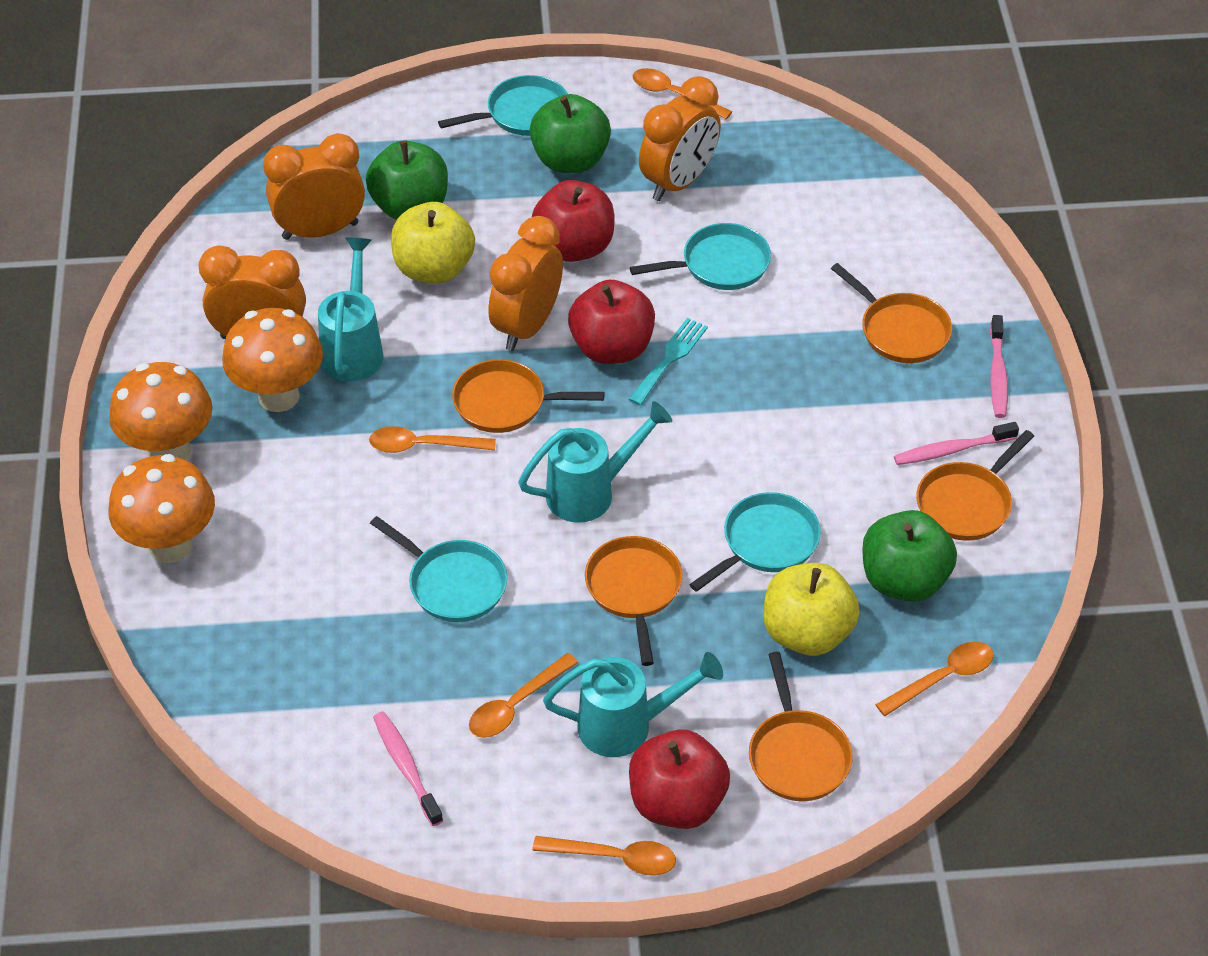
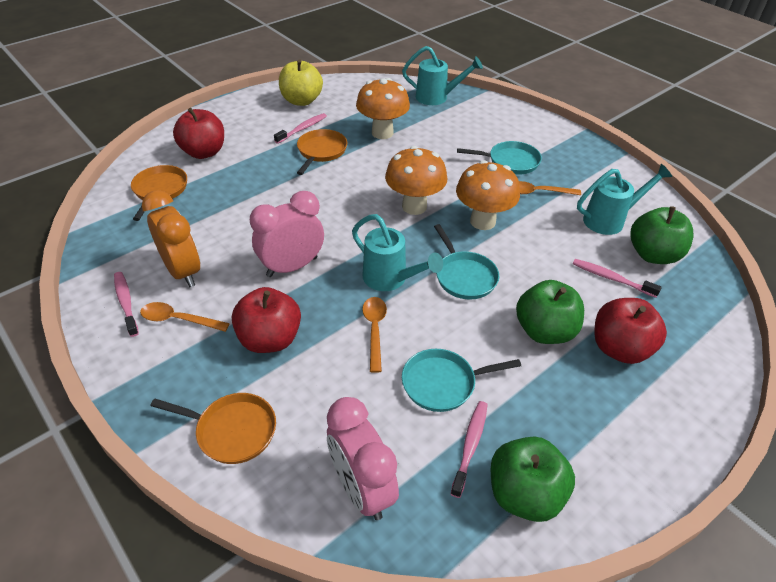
orange clock: 4 -> 1
orange pan: 5 -> 3
orange spoon: 5 -> 3
pink clock: 0 -> 2
pink toothbrush: 3 -> 4
turquoise fork: 1 -> 0
turquoise pan: 4 -> 3
yellow apple: 2 -> 1

